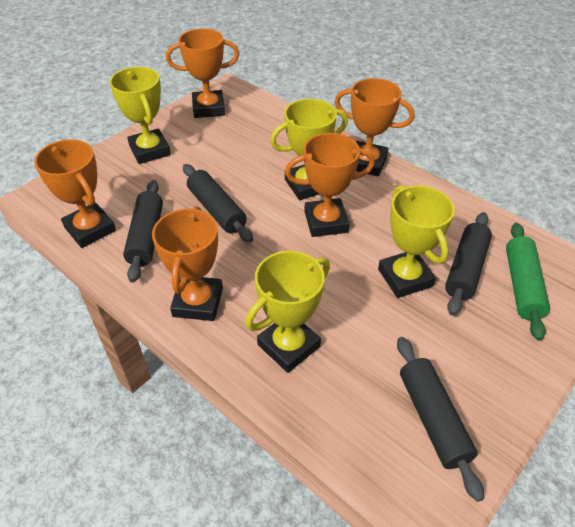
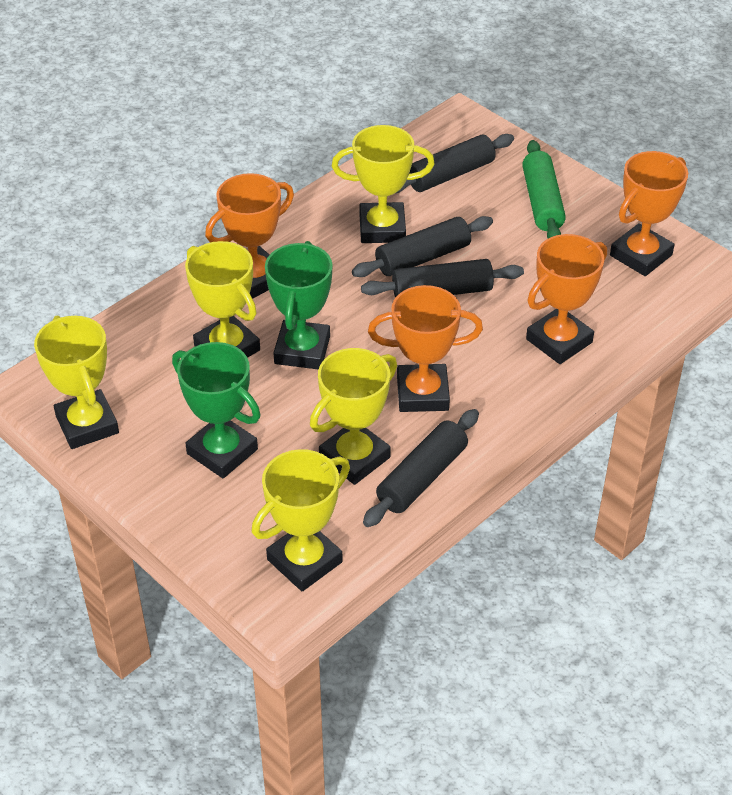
green trophy: 0 -> 2
orange trophy: 5 -> 4
yellow trophy: 4 -> 5

